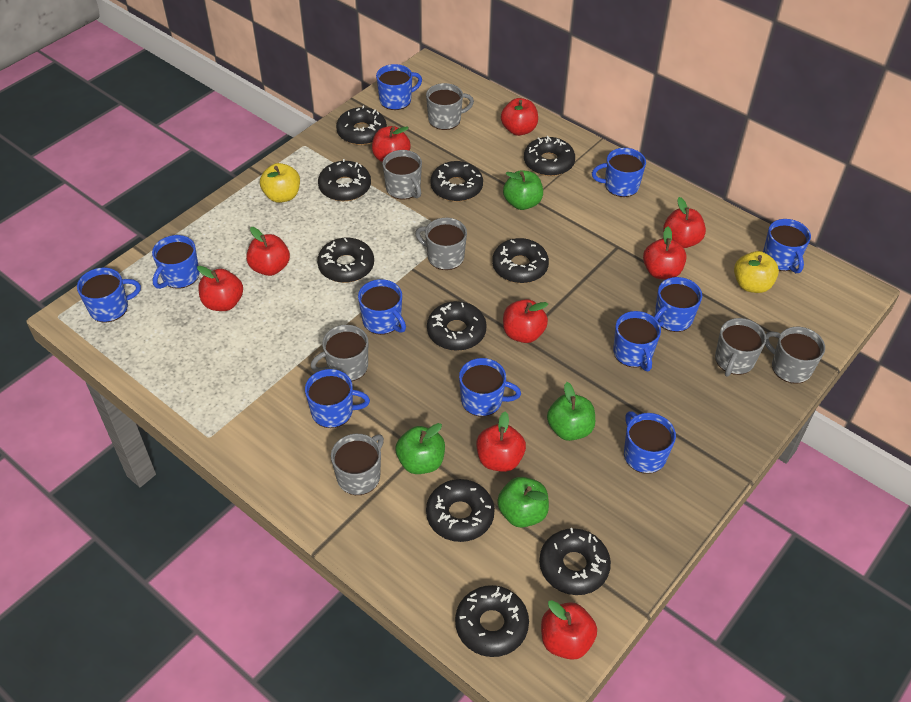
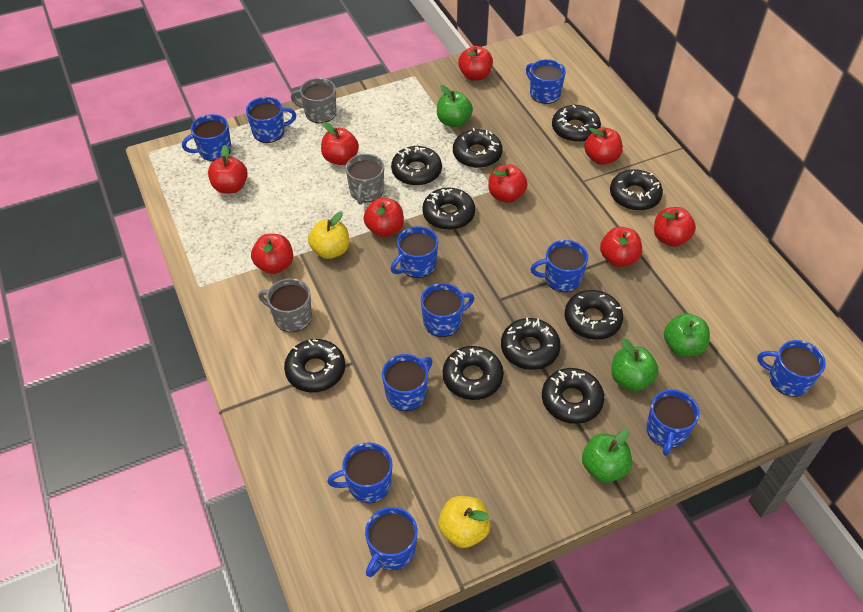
grey mug: 7 -> 3

